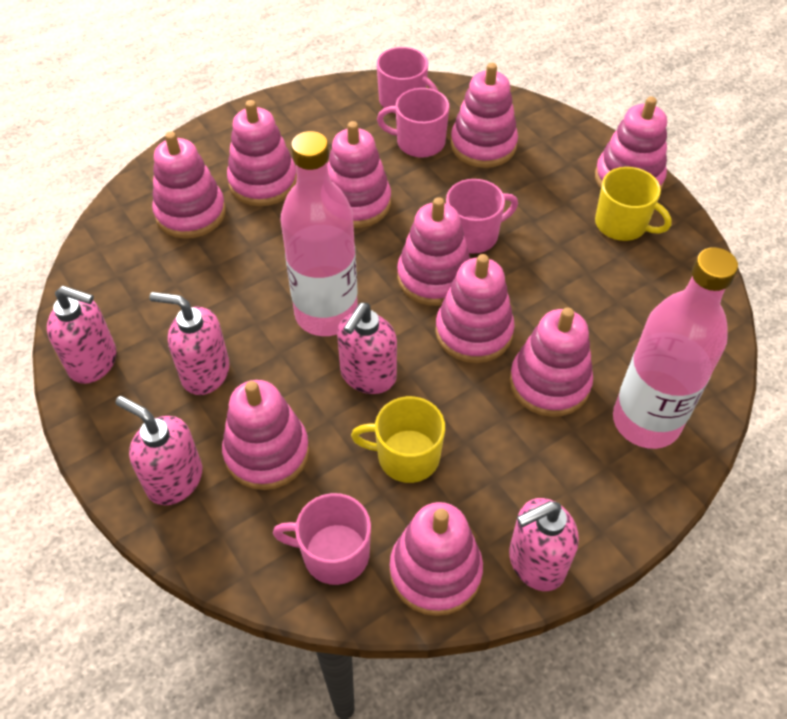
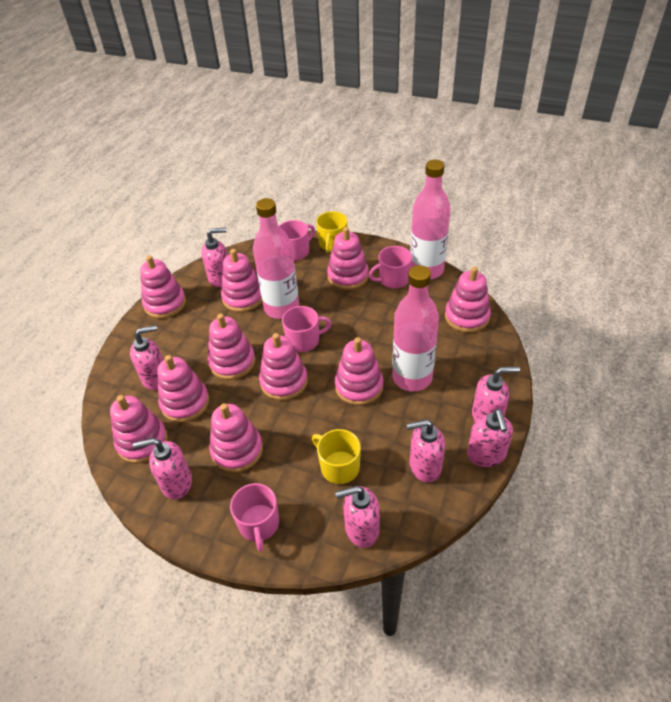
pink bottle: 2 -> 3
pink soap dispenser: 5 -> 7

